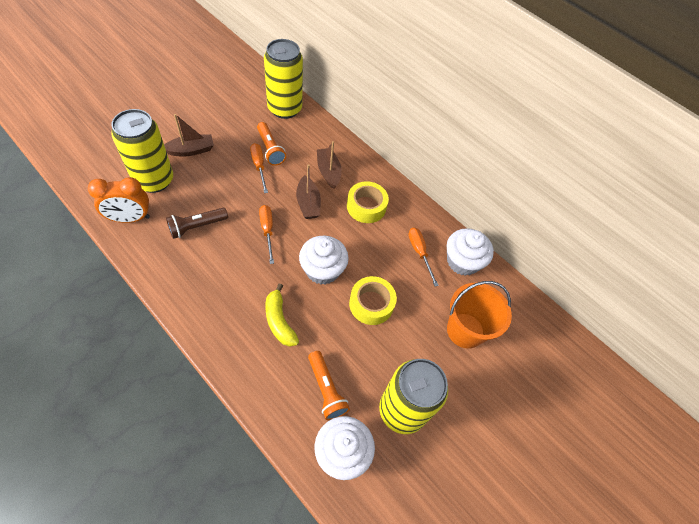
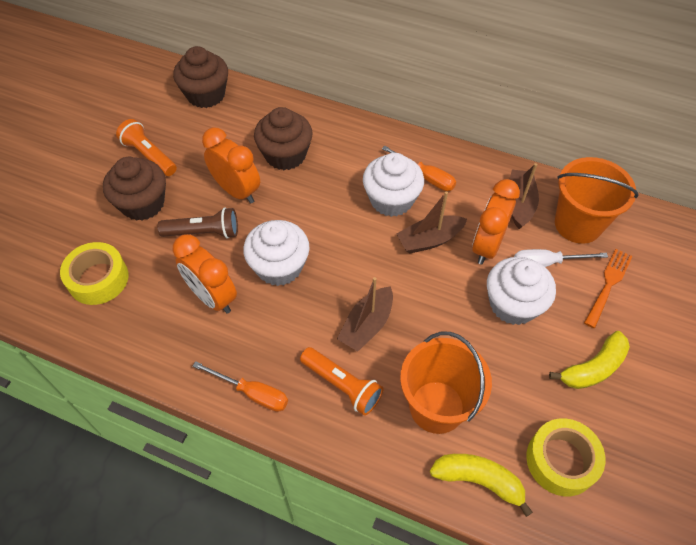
brown cupcake: 0 -> 3
orange bucket: 1 -> 2
orange clock: 1 -> 3
orange fork: 0 -> 1
orange screwdriver: 3 -> 2
white screwdriver: 0 -> 1
yellow banana: 1 -> 2
yellow can: 3 -> 0

